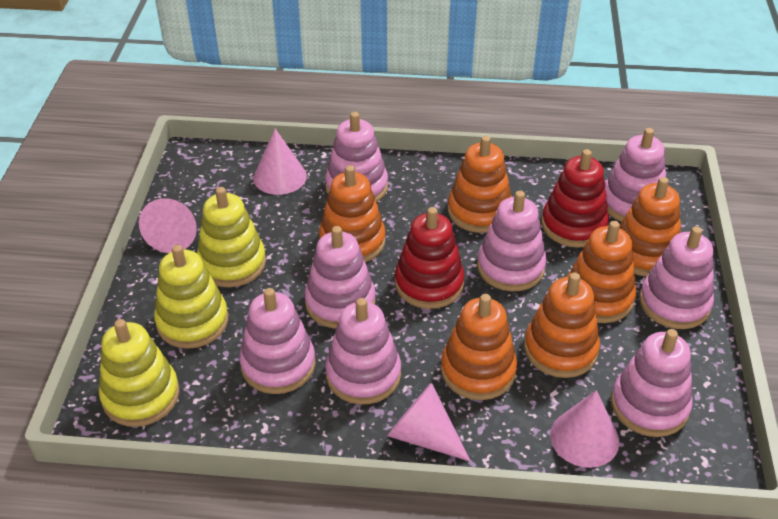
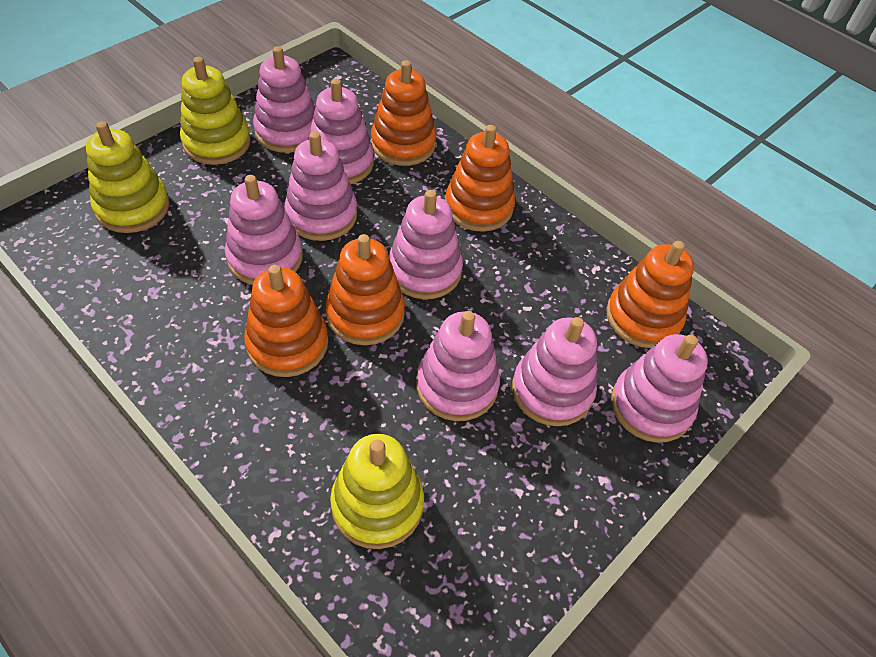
orange stacking toy: 6 -> 5
pink cone: 4 -> 0
red stacking toy: 2 -> 0

